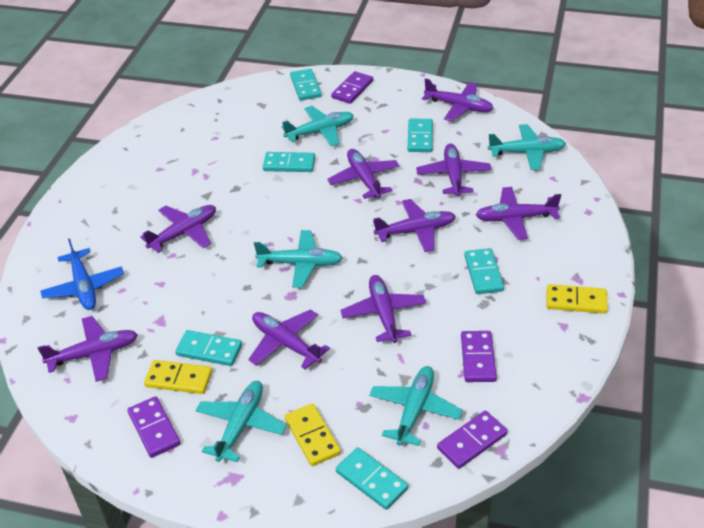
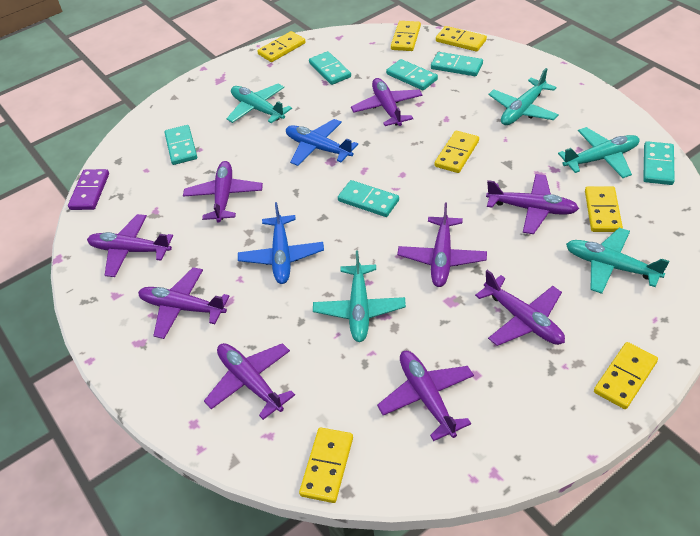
blue plane: 1 -> 2
purple domino: 4 -> 1
yellow domino: 3 -> 7

